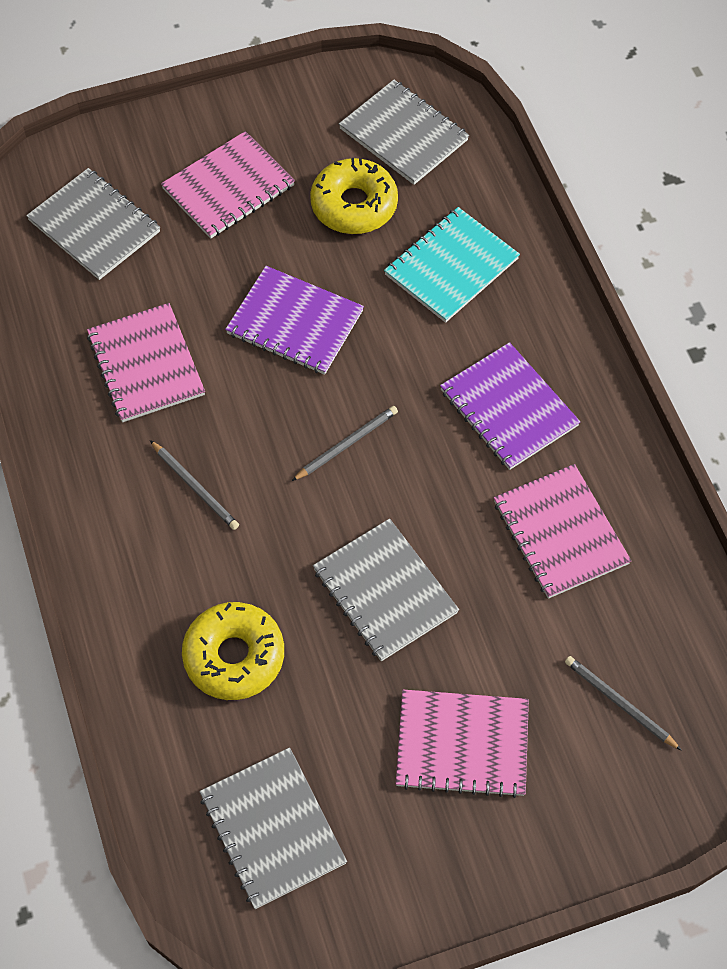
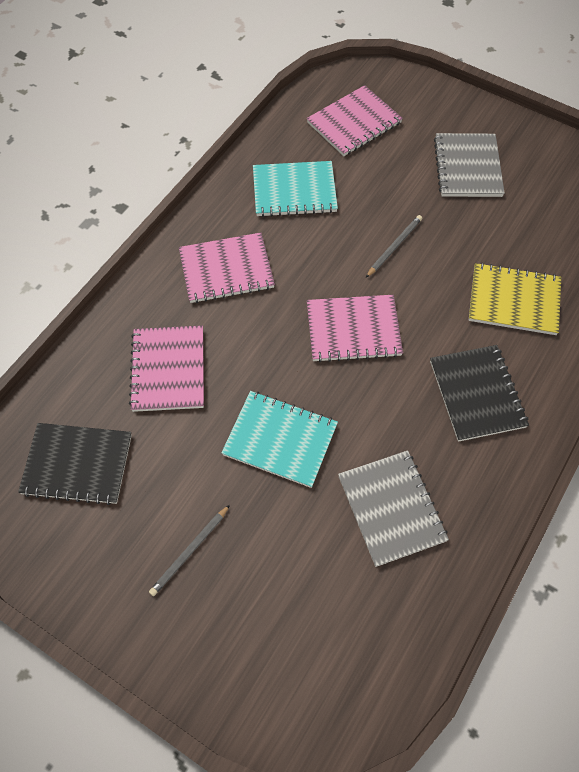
black notebook: 0 -> 2
grey notebook: 4 -> 2
grey pencil: 3 -> 2
purple notebook: 2 -> 0
turquoise notebook: 1 -> 2
yellow donut: 2 -> 0
yellow notebook: 0 -> 1

